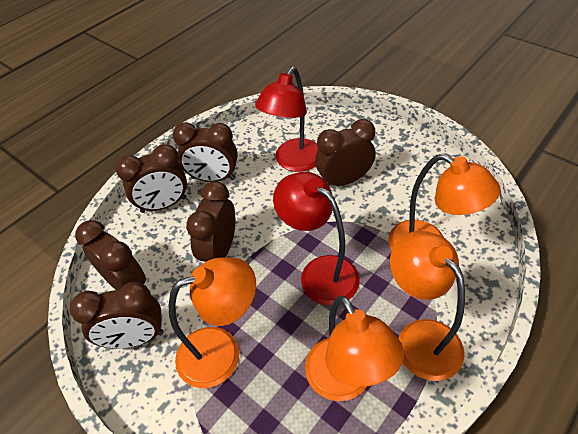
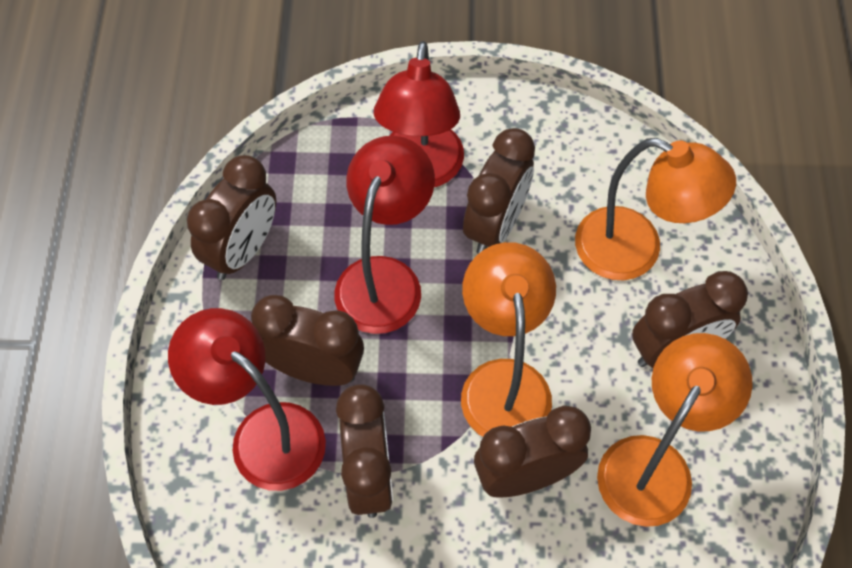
orange lamp: 4 -> 3
red lamp: 2 -> 3

